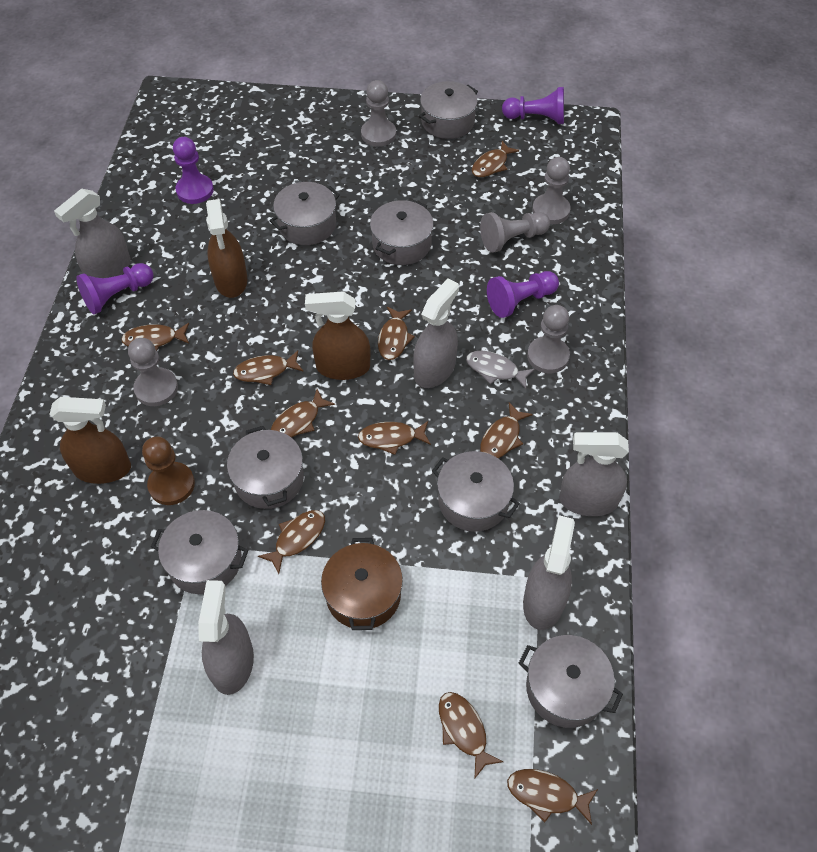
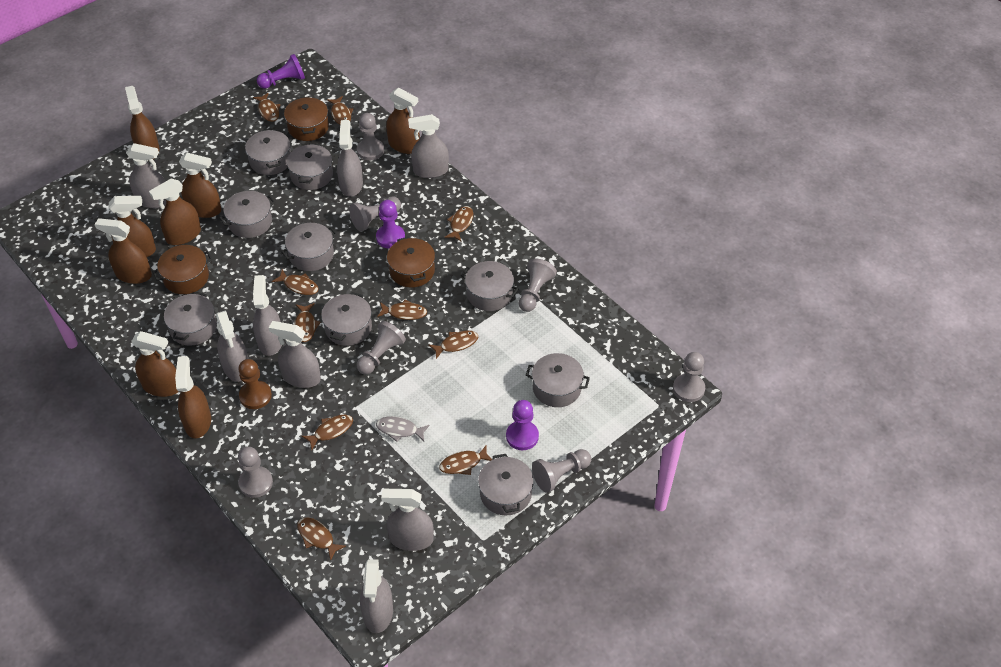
brown pot: 1 -> 3
brown spray bottle: 3 -> 8
grey pawn: 5 -> 7
grey pot: 7 -> 9
grey spray bottle: 5 -> 8
purple pawn: 4 -> 3

